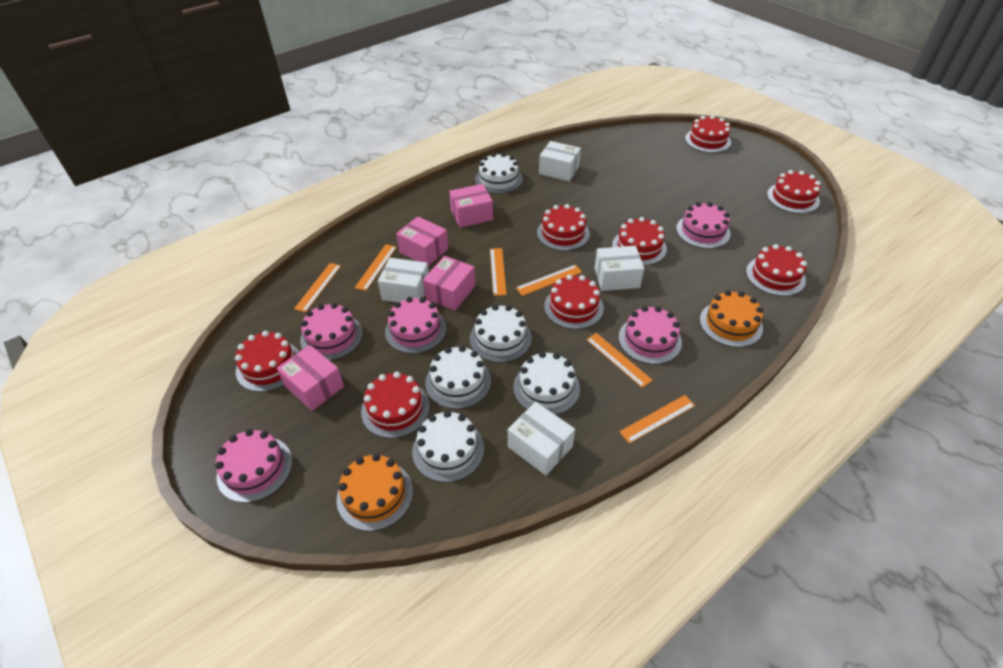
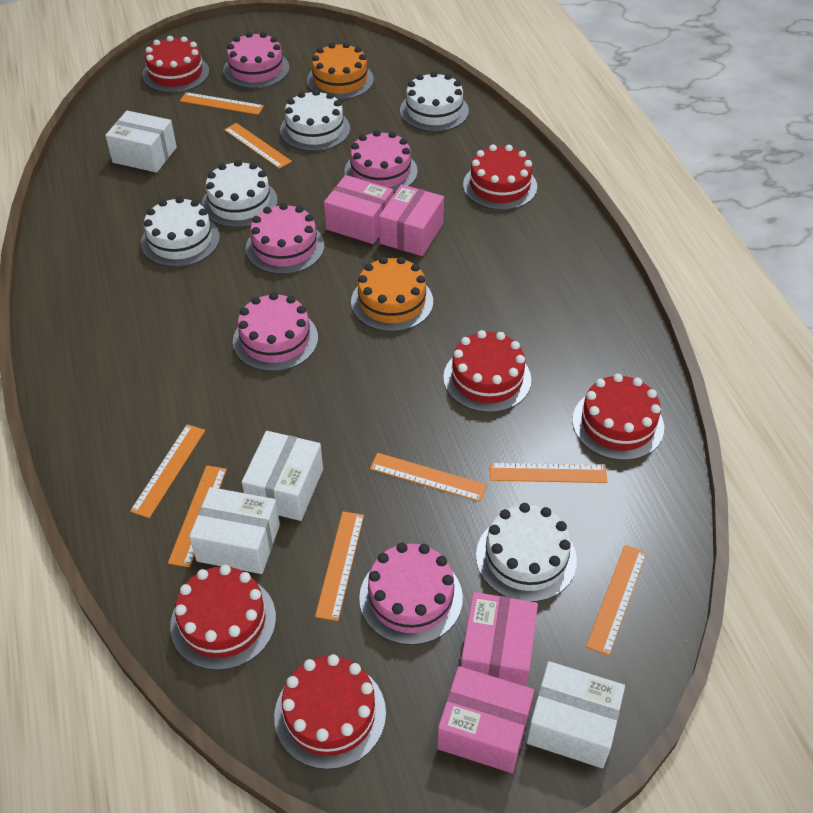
orange ruler: 6 -> 8
red cake: 8 -> 6

